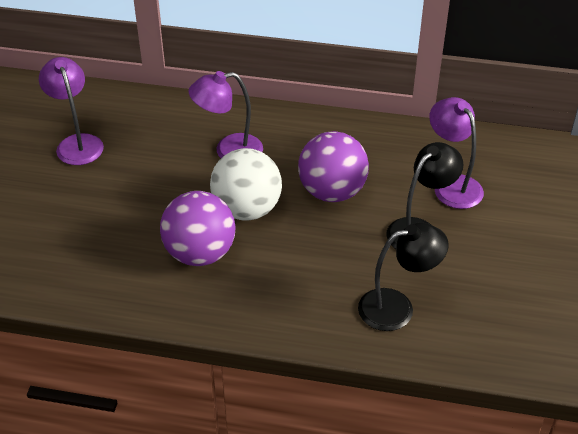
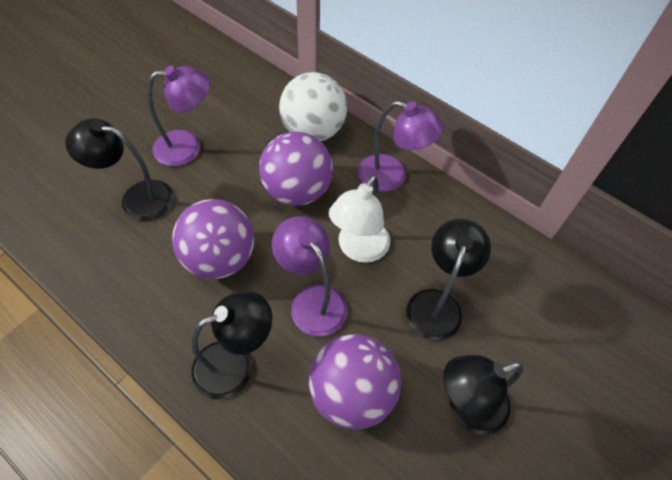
black lamp: 2 -> 4
purple ball: 2 -> 3
white lamp: 0 -> 1

